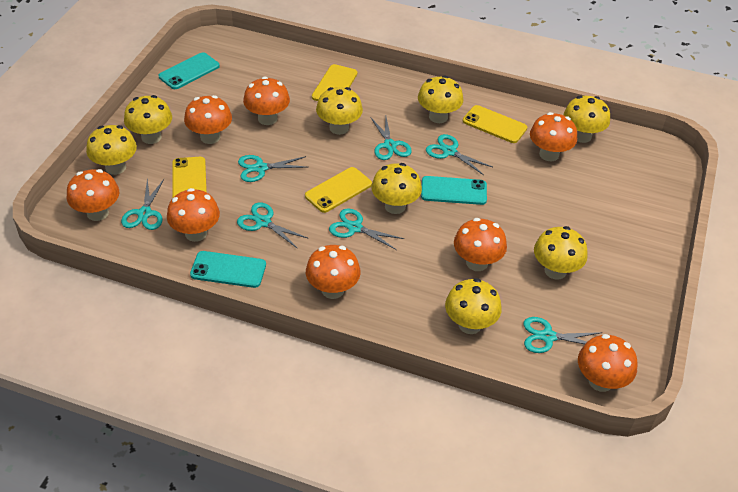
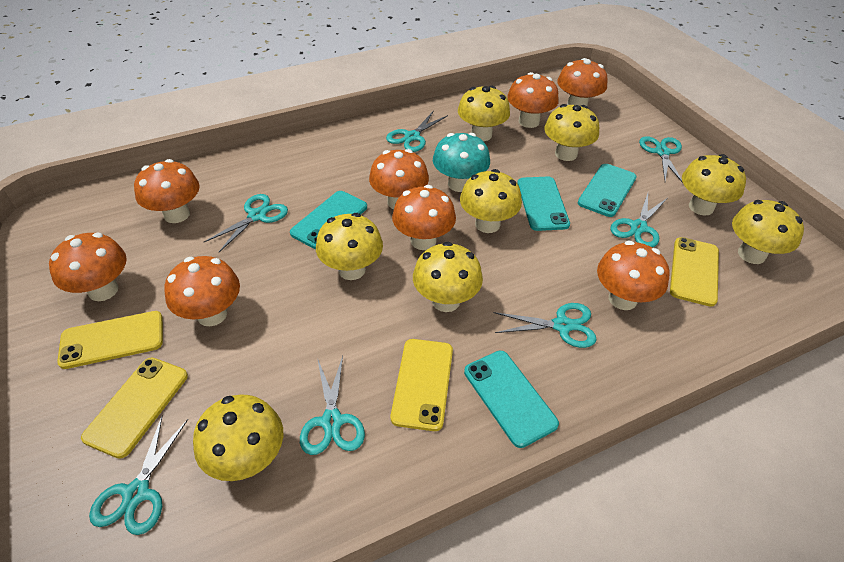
turquoise mushroom: 0 -> 1
turquoise phone: 3 -> 4

